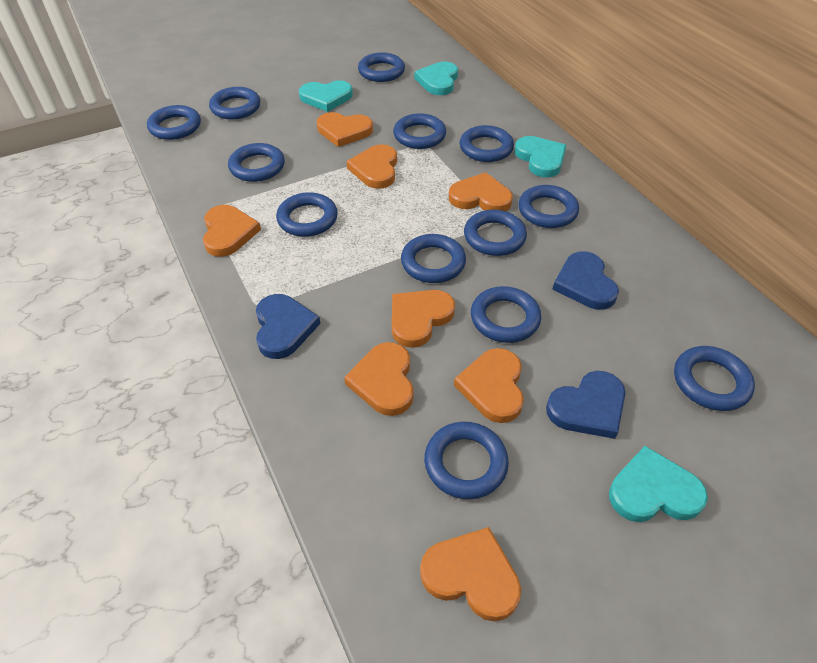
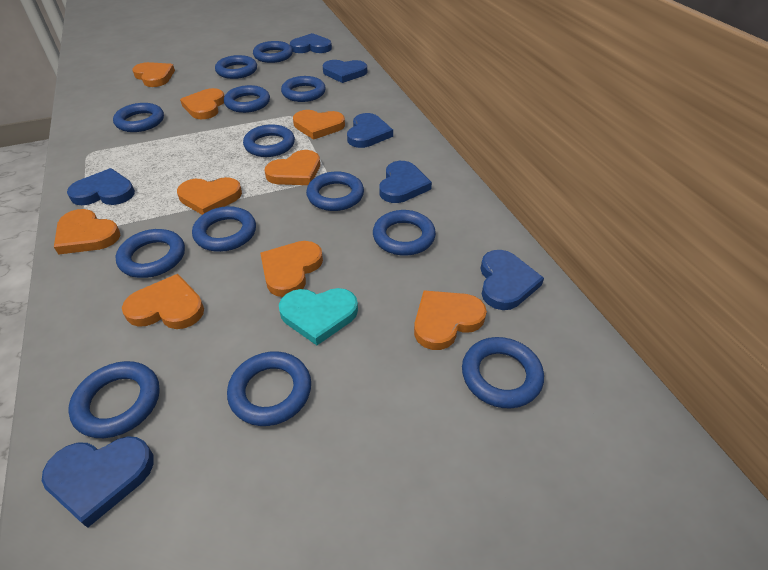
blue heart: 3 -> 7
orange heart: 8 -> 9
turquoise heart: 4 -> 1

